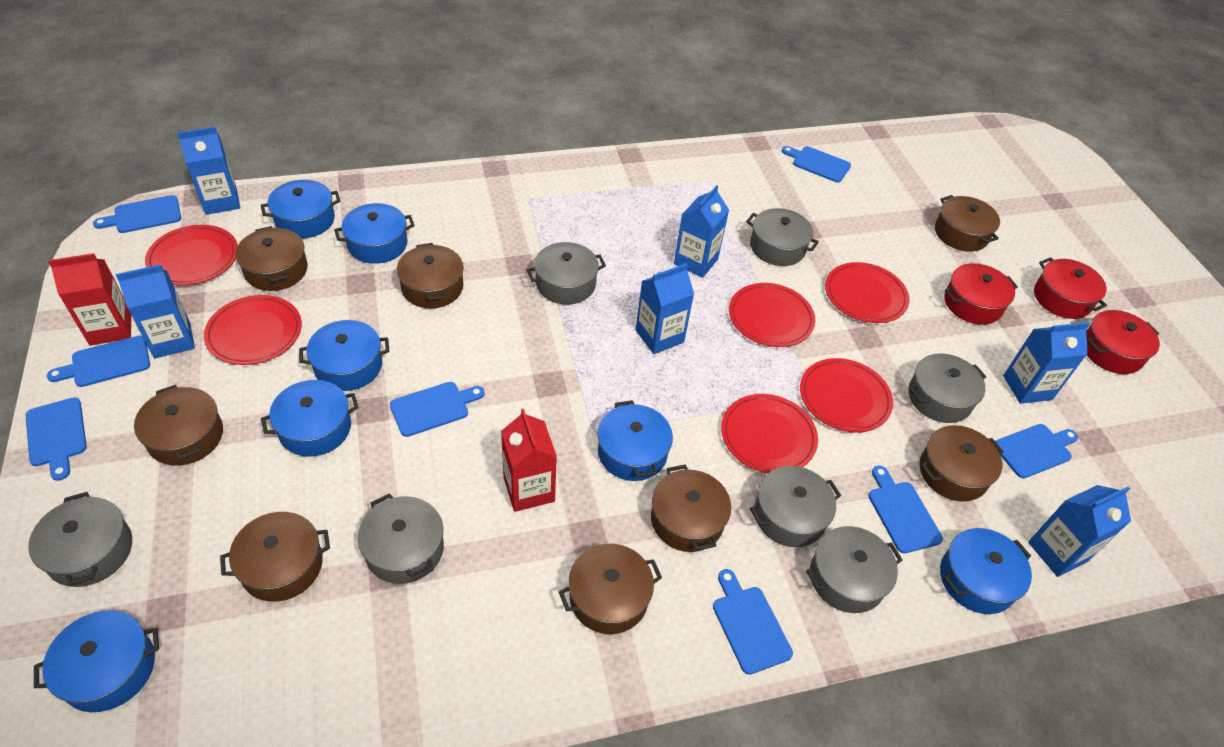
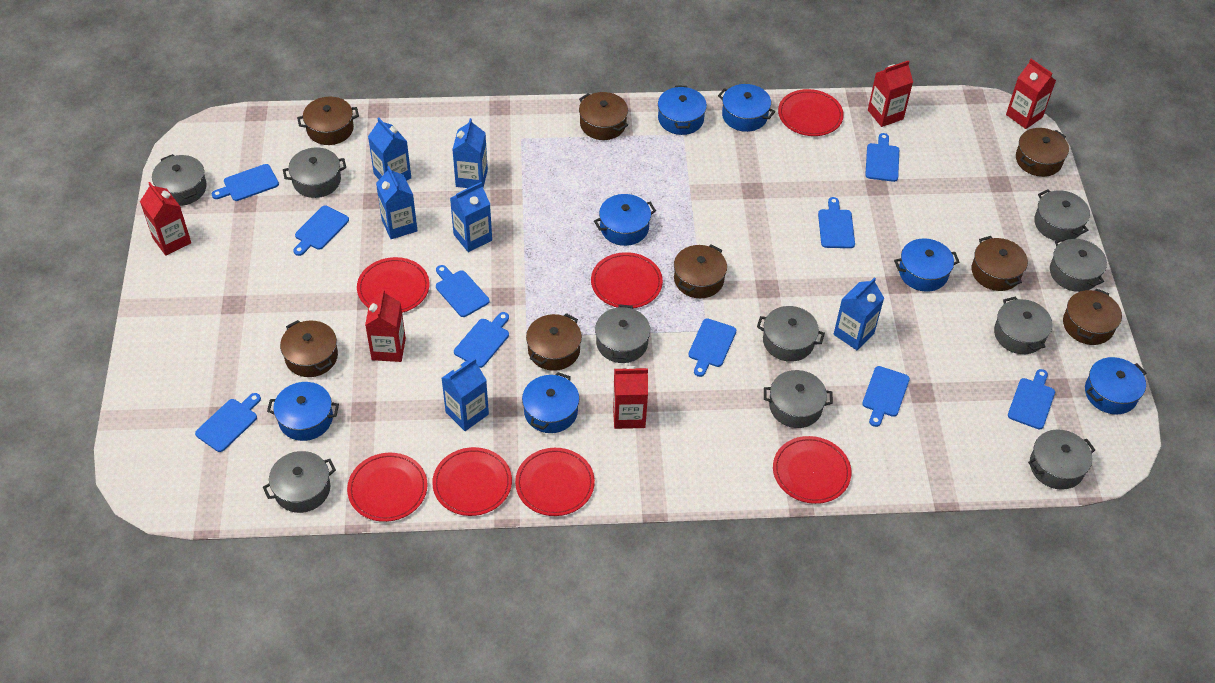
blue cutting board: 8 -> 10
grey pot: 7 -> 10
red carton: 2 -> 5
red plate: 6 -> 7
red pot: 3 -> 0

